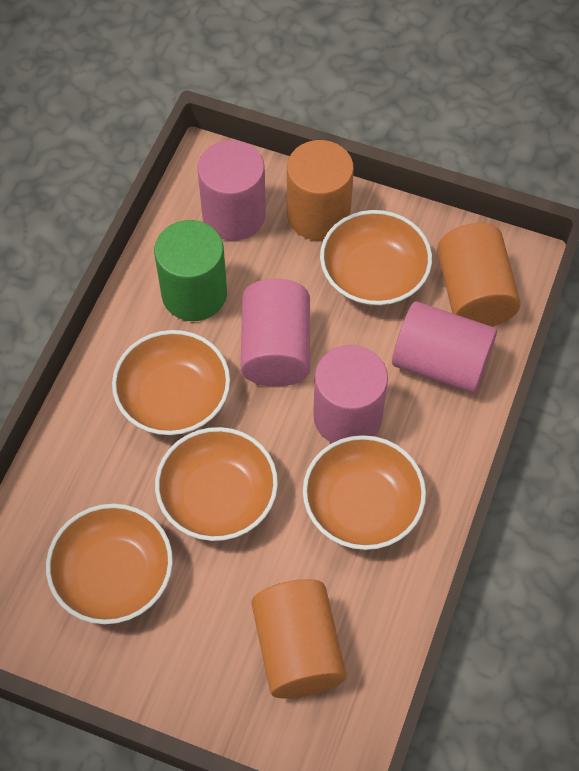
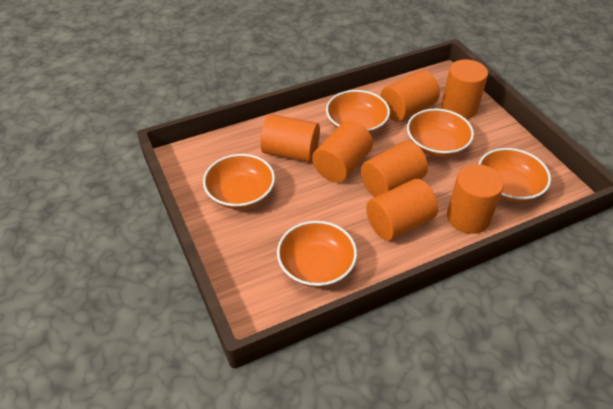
green cylinder: 1 -> 0
orange cylinder: 3 -> 7
pink cylinder: 4 -> 0

